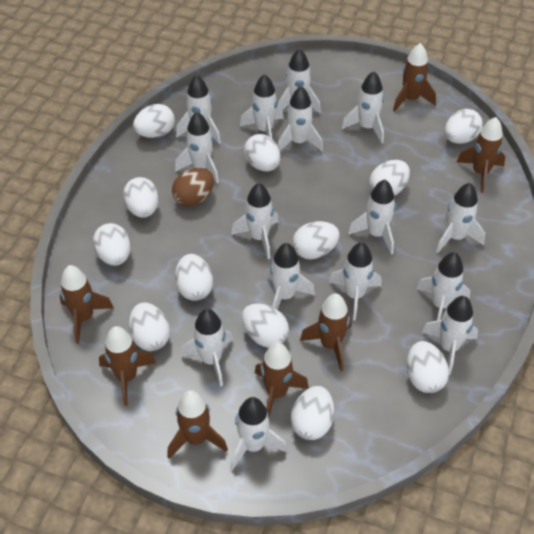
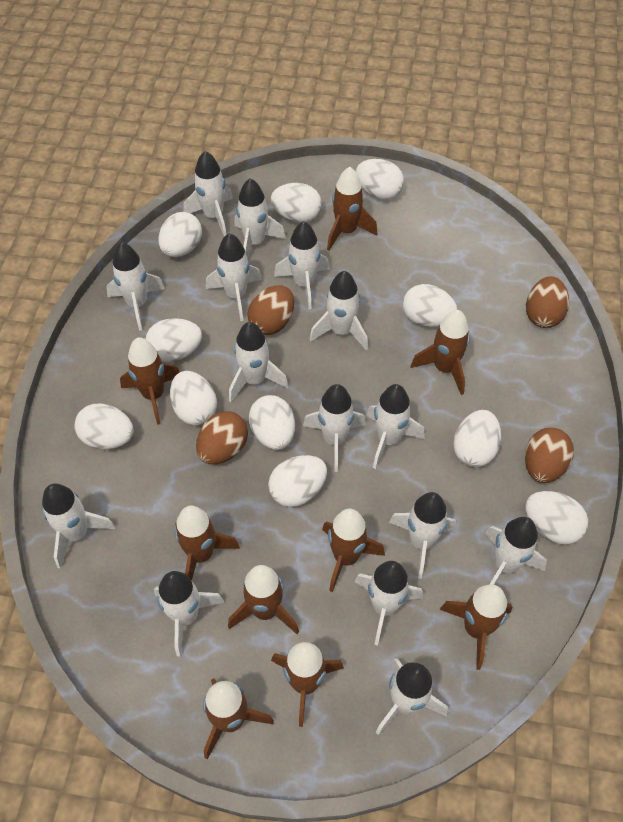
brown egg: 1 -> 4
brown rocket: 7 -> 9
white egg: 12 -> 11

